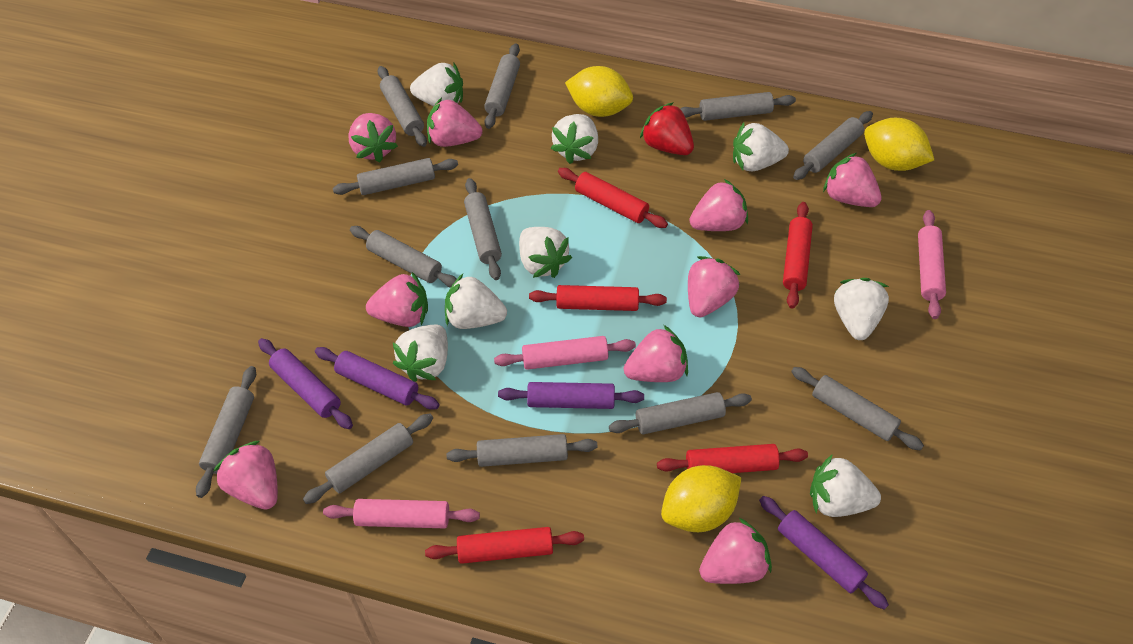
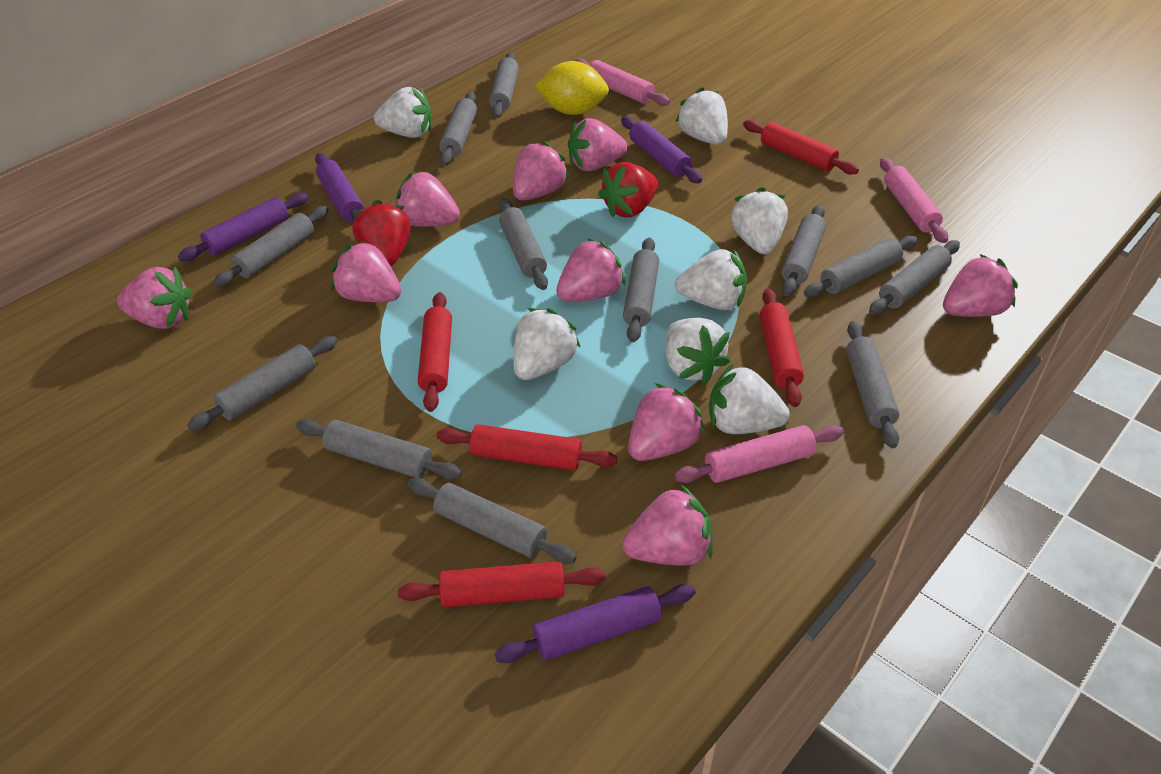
red strawberry: 1 -> 2
white strawberry: 8 -> 7
yellow lemon: 3 -> 1

